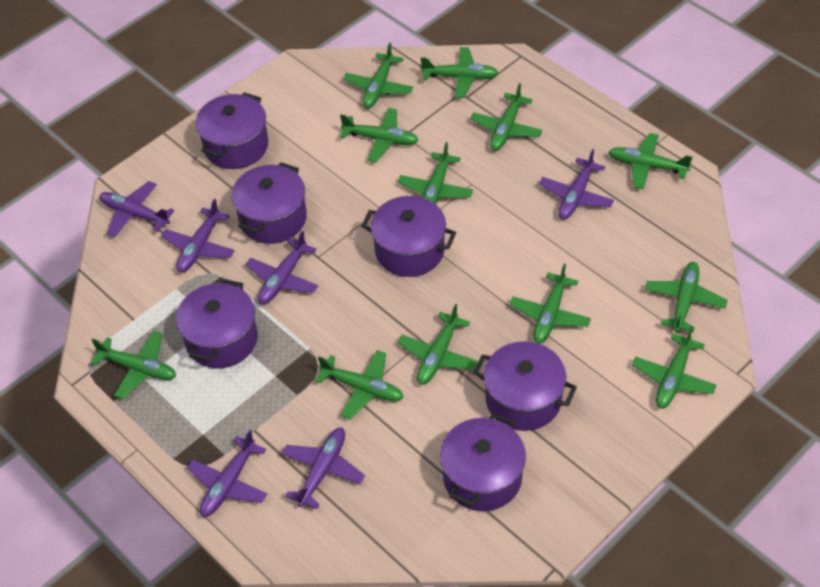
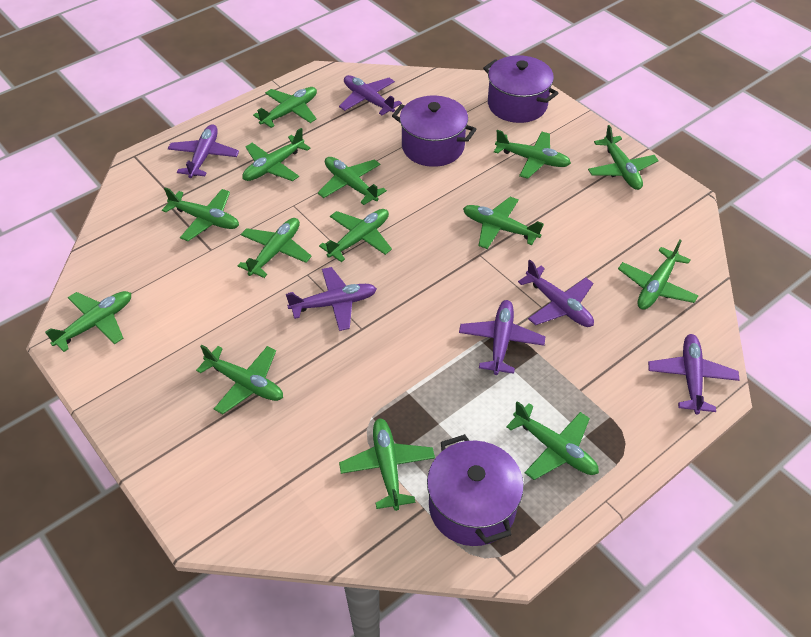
green plane: 12 -> 14
purple pot: 6 -> 3

